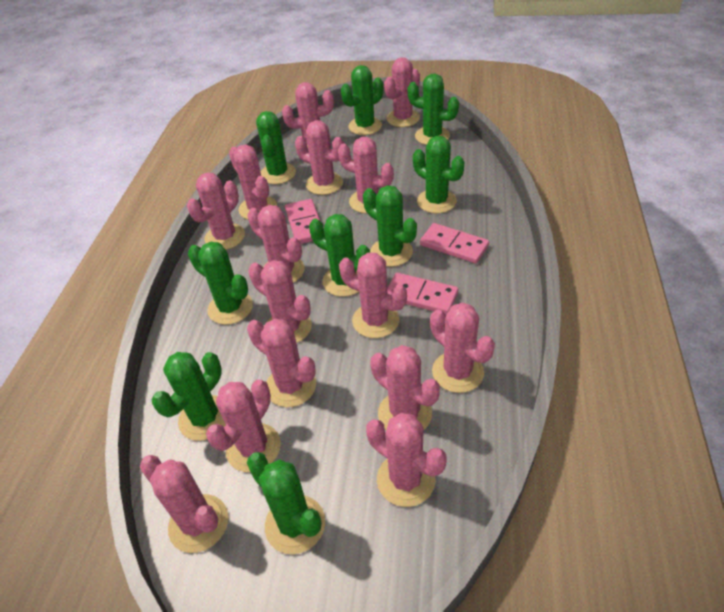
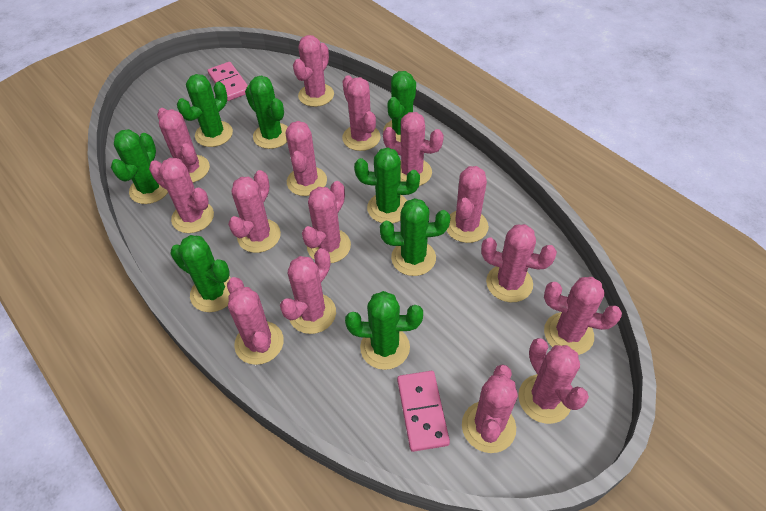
green cactus: 9 -> 8
pink domino: 3 -> 2

